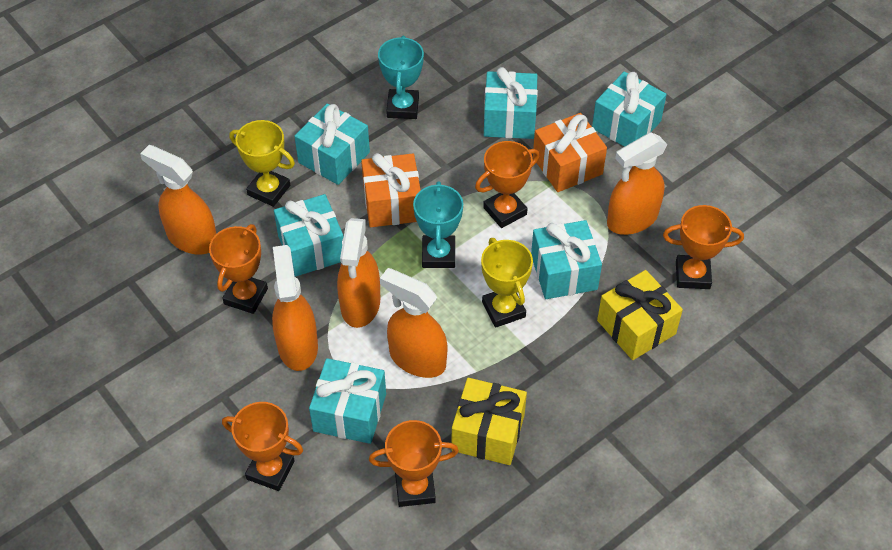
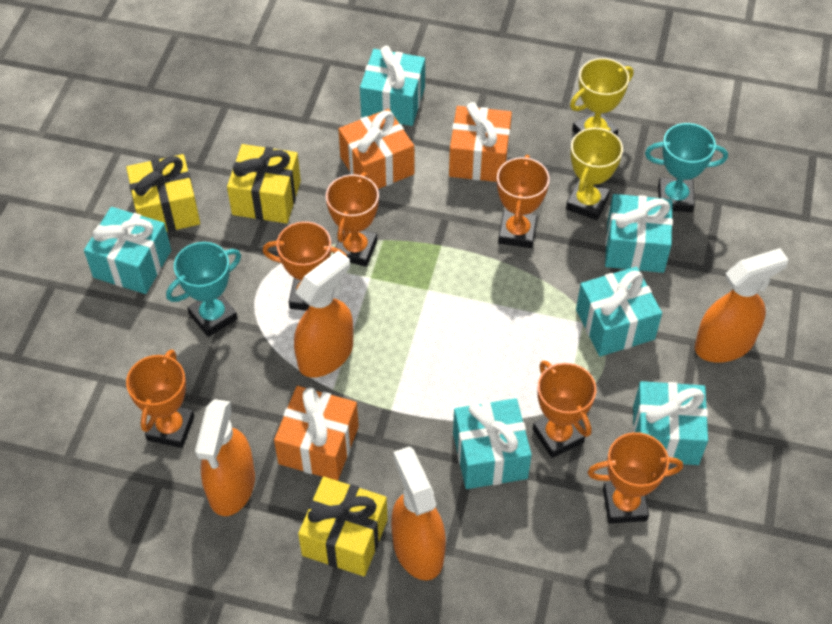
orange gift: 2 -> 3
orange spray bottle: 5 -> 4
orange trophy: 5 -> 6
yellow gift: 2 -> 3

